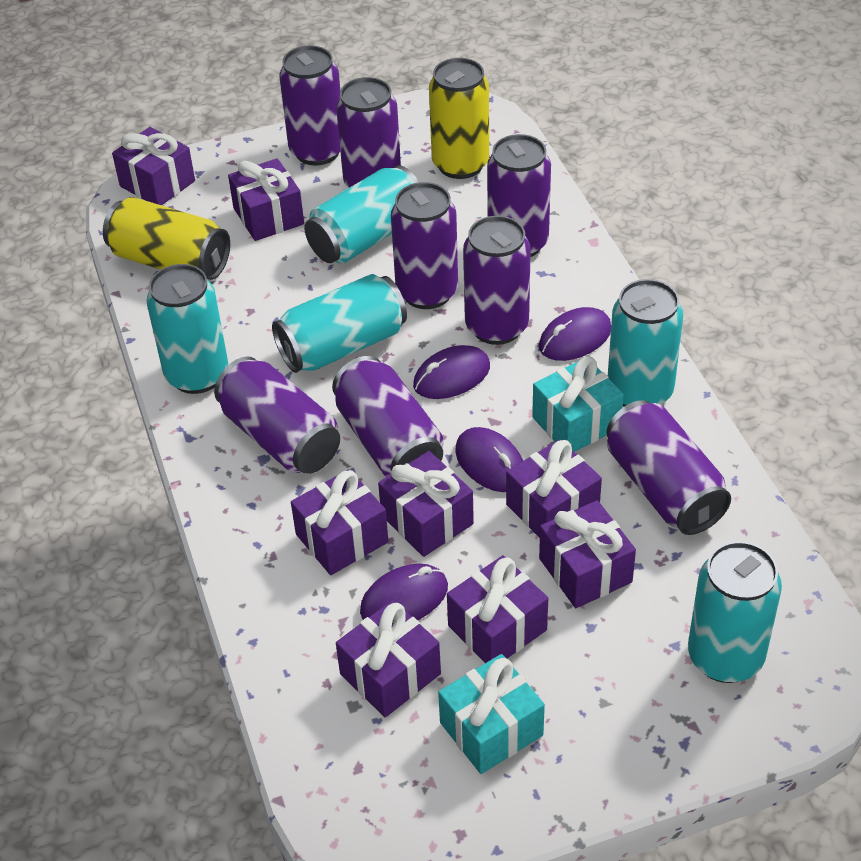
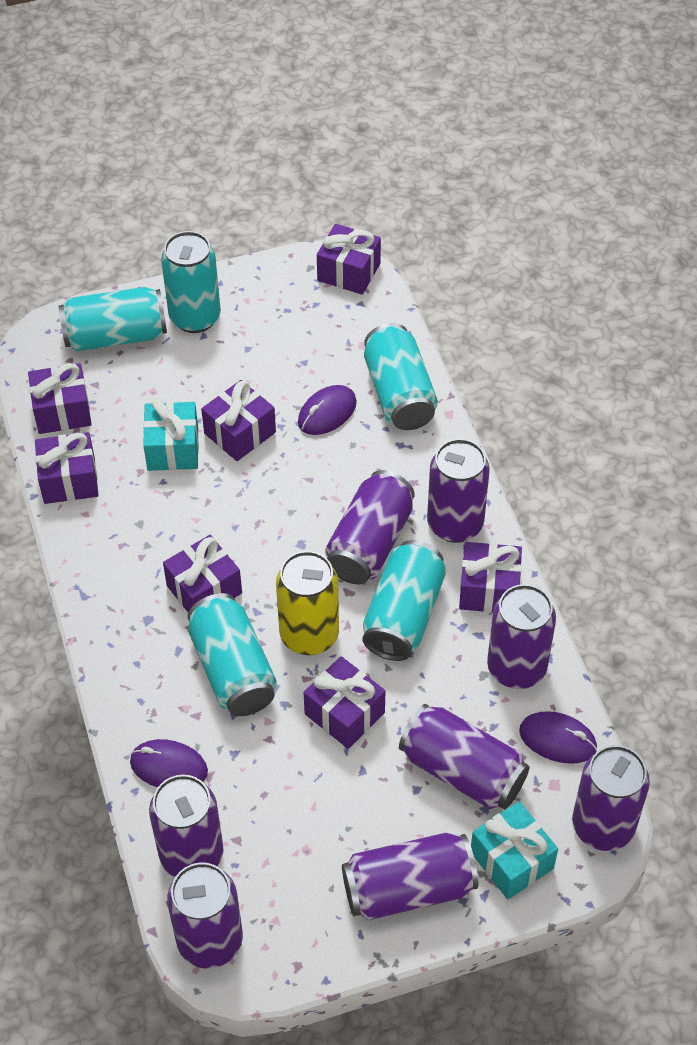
purple gift: 8 -> 7
purple mouse: 4 -> 3
yellow can: 2 -> 1

